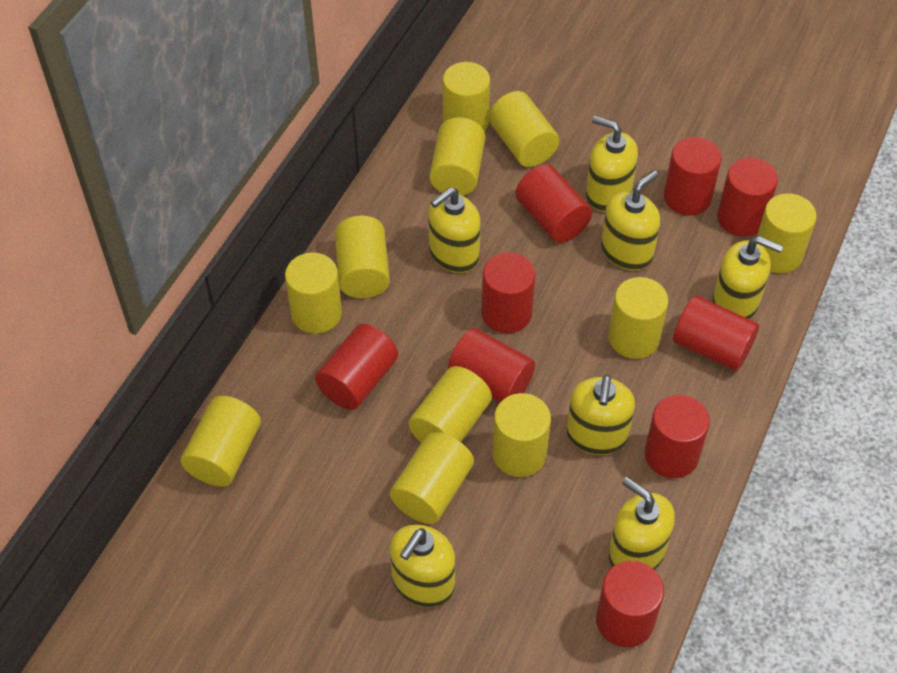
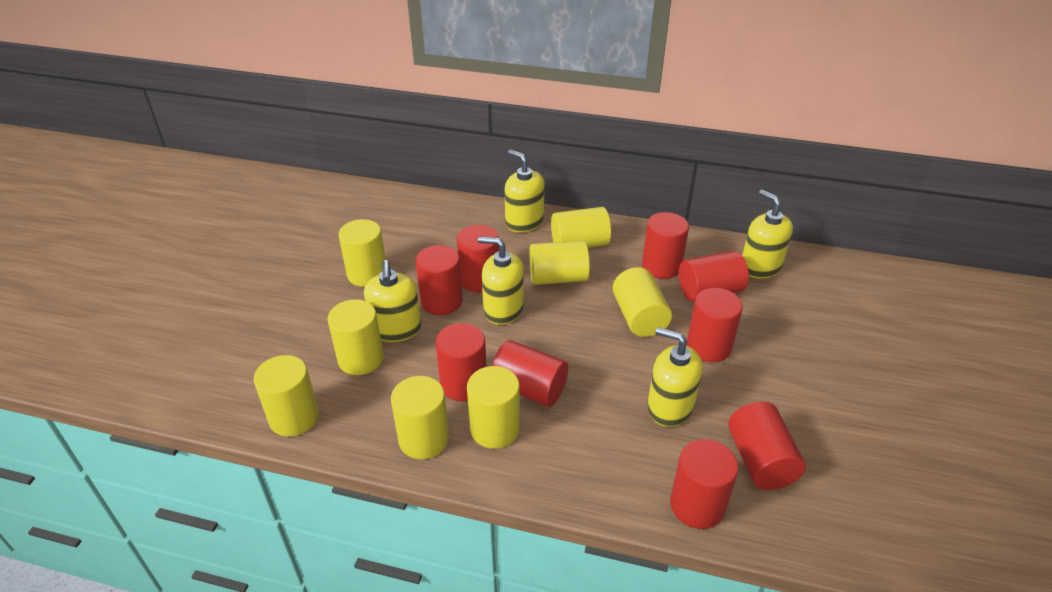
yellow cylinder: 11 -> 8
yellow soap dispenser: 7 -> 5

